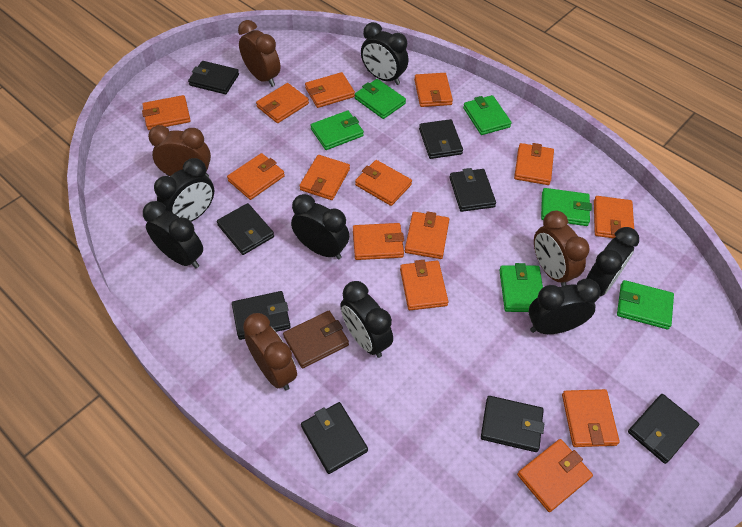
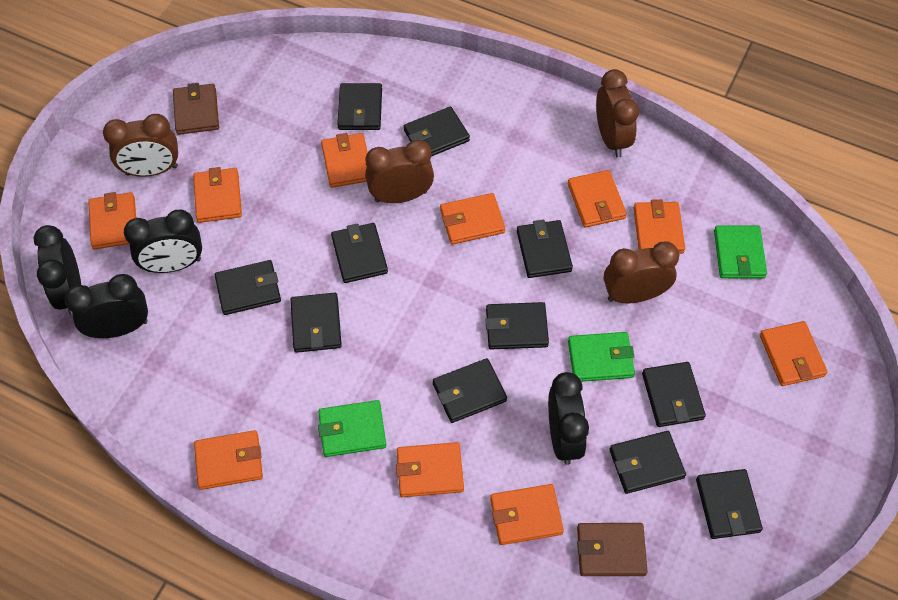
black clock: 7 -> 4
black wallet: 8 -> 11
brown wallet: 1 -> 2
green wallet: 6 -> 3
orange wallet: 14 -> 10

